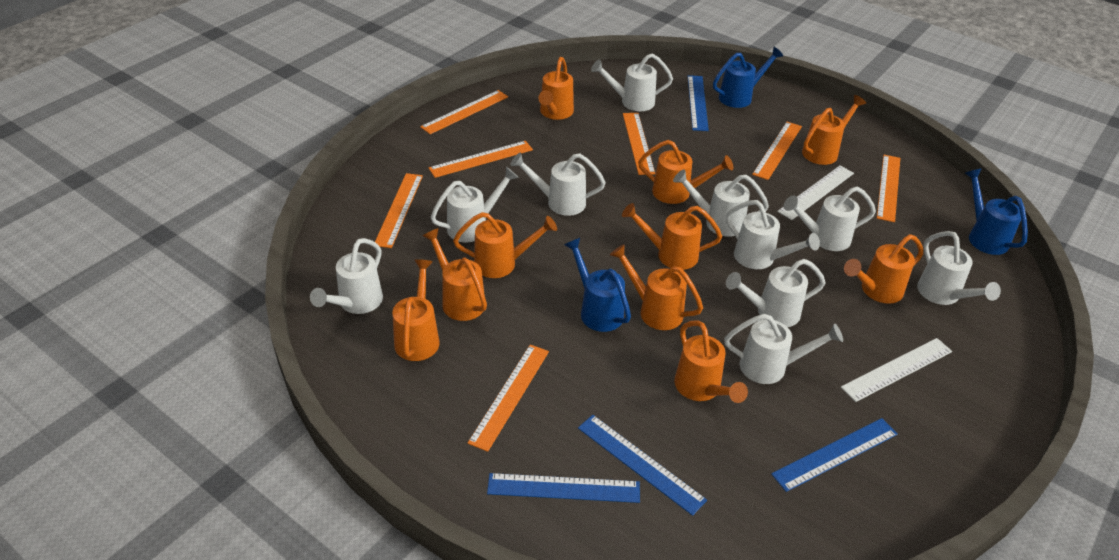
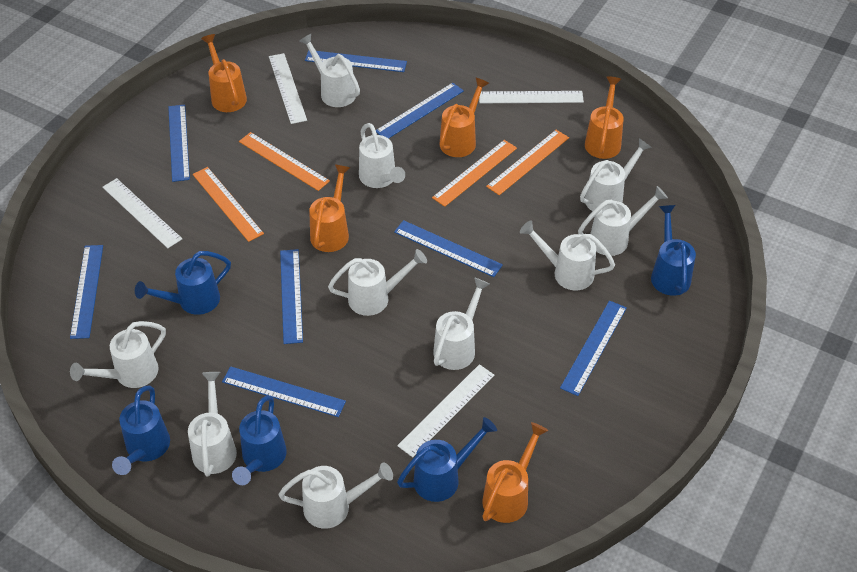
blue ruler: 4 -> 8
blue watering can: 3 -> 5
orange ruler: 7 -> 4
orange watering can: 10 -> 5
white ruler: 2 -> 4

